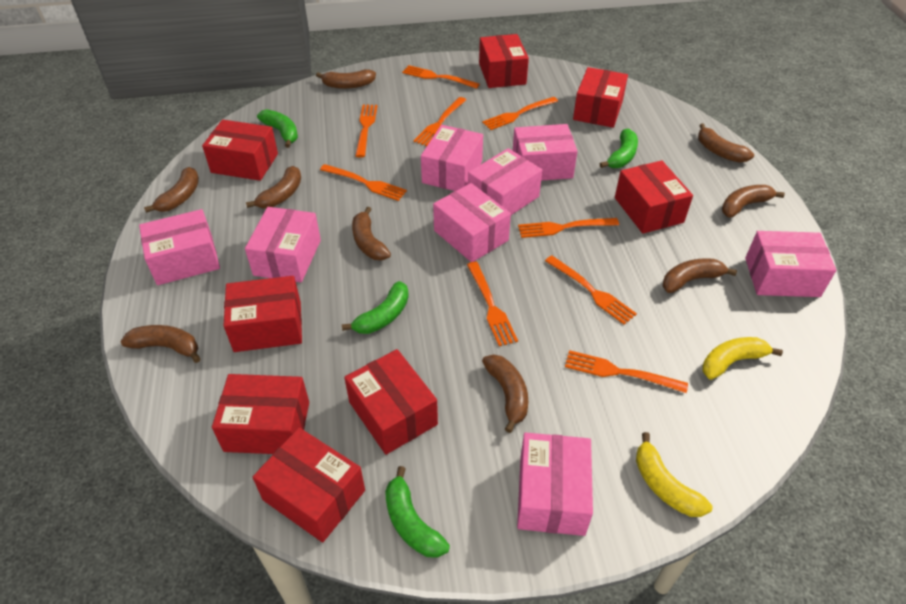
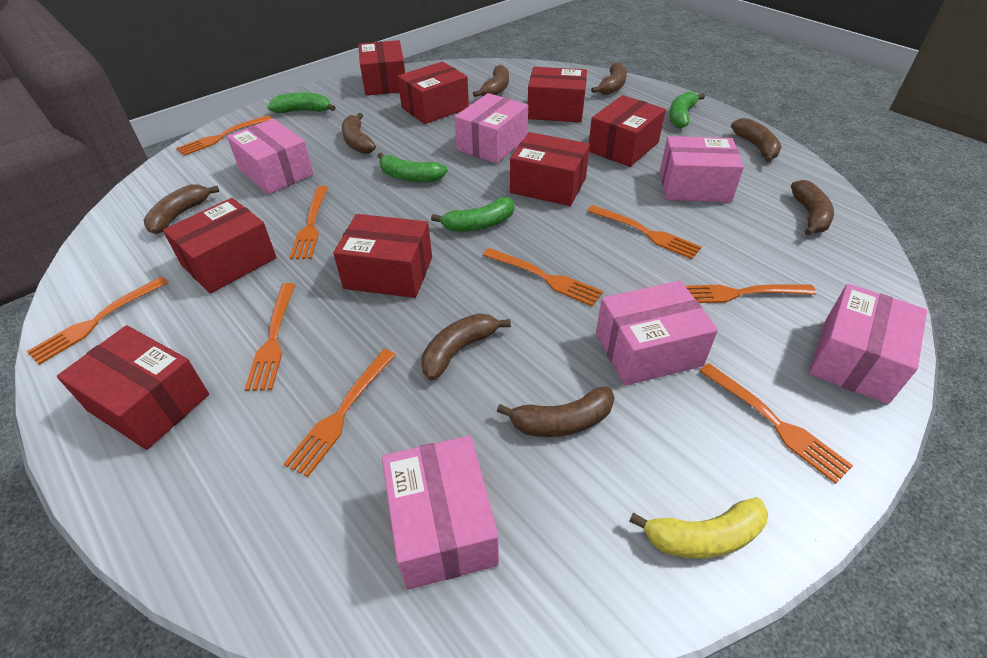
brown banana: 9 -> 8
pink box: 8 -> 6
yellow banana: 2 -> 1

